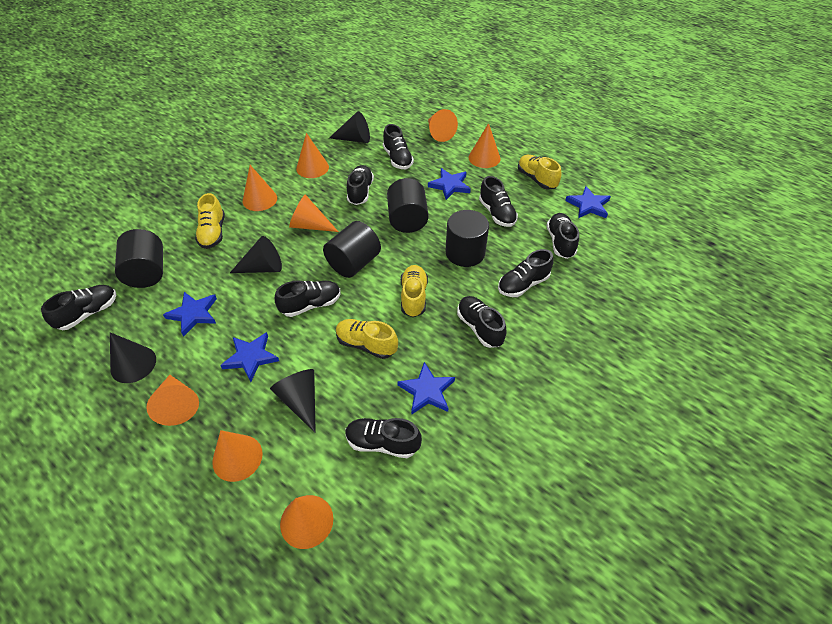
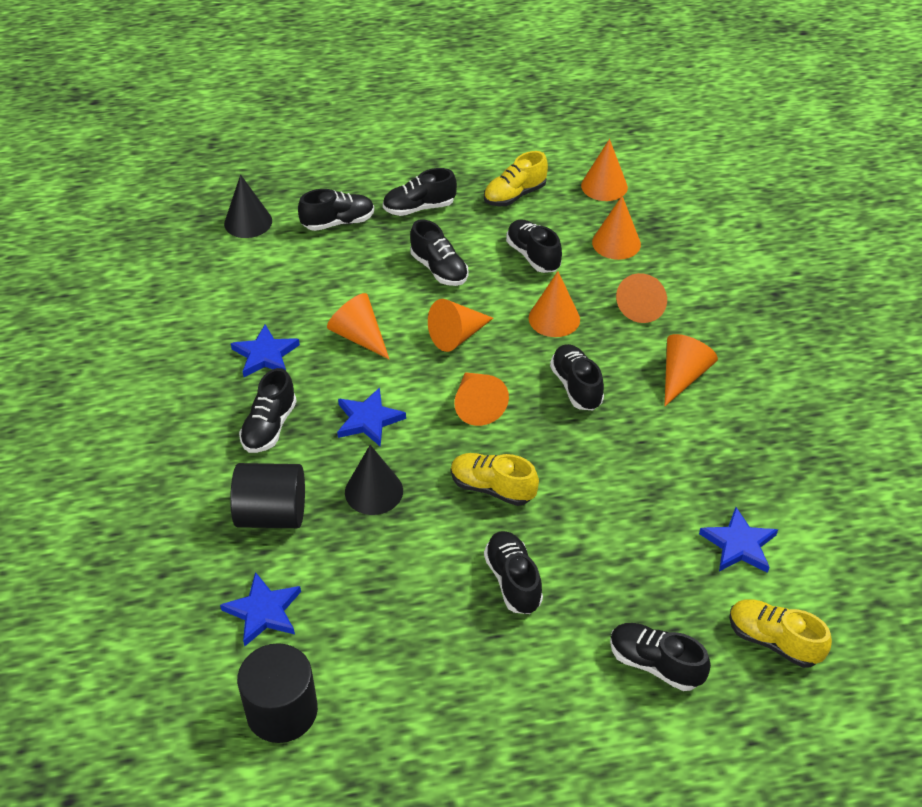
black cone: 4 -> 2
black cylinder: 4 -> 2
black shoe: 9 -> 8
blue star: 5 -> 4
yellow shoe: 4 -> 3

